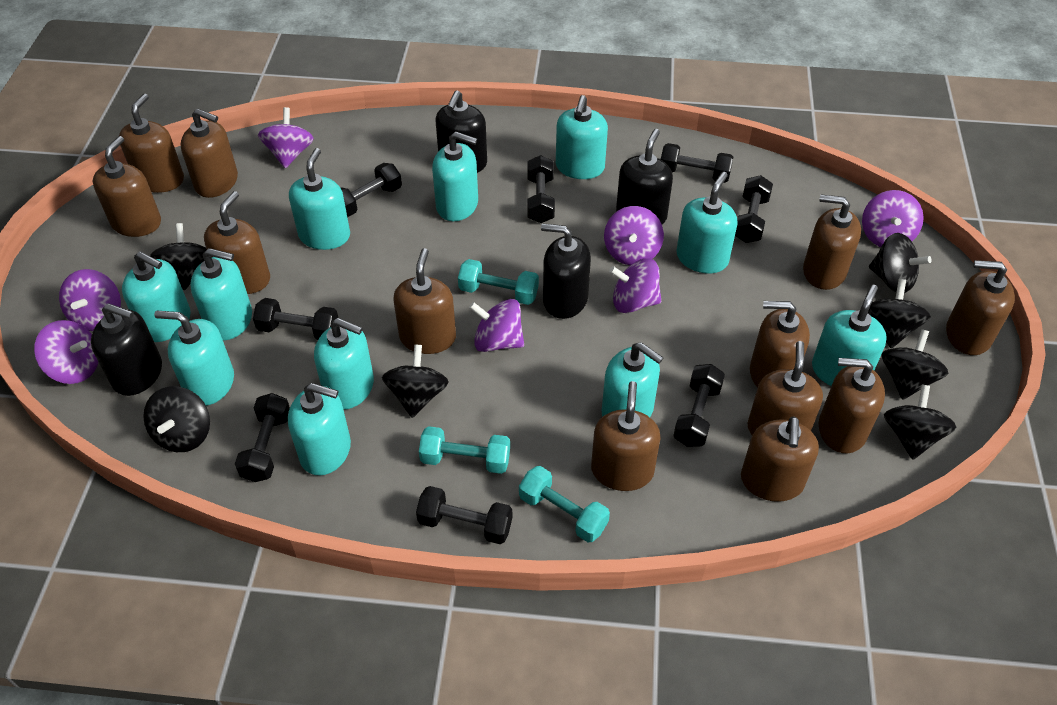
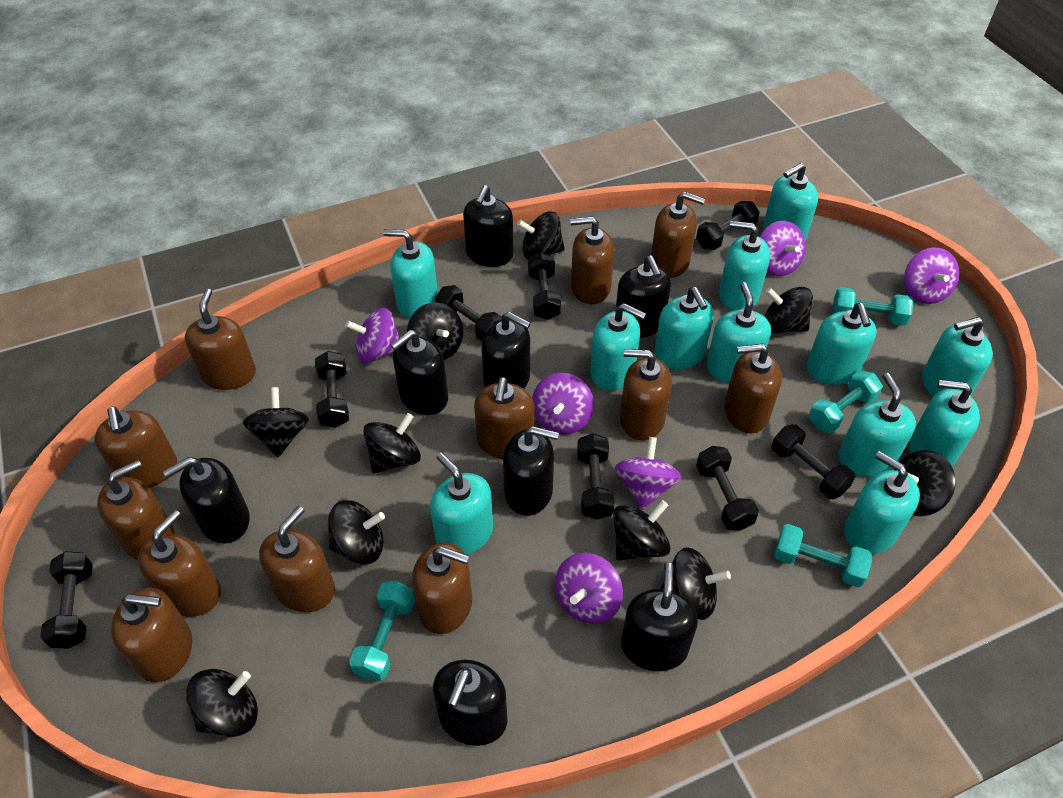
black soap dispenser: 4 -> 8
black spinning top: 7 -> 10
purple spinning top: 7 -> 6
turquoise dumbbell: 3 -> 4
turquoise soap dispenser: 11 -> 12

